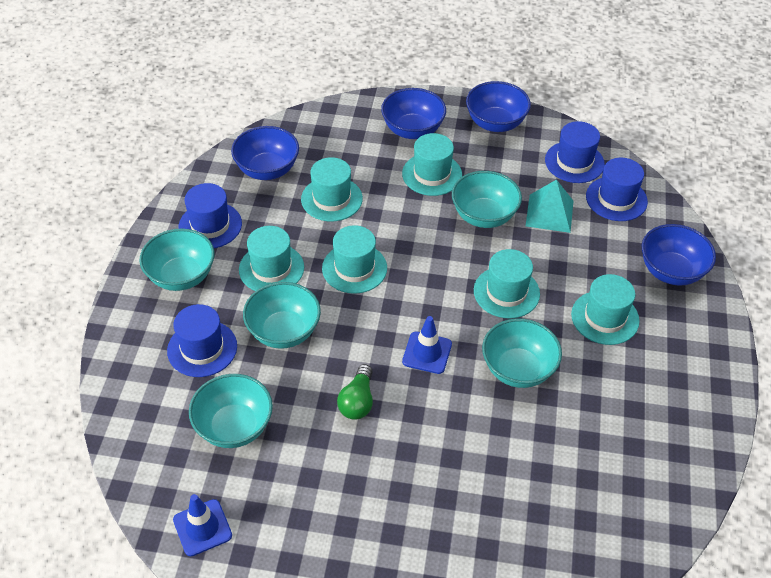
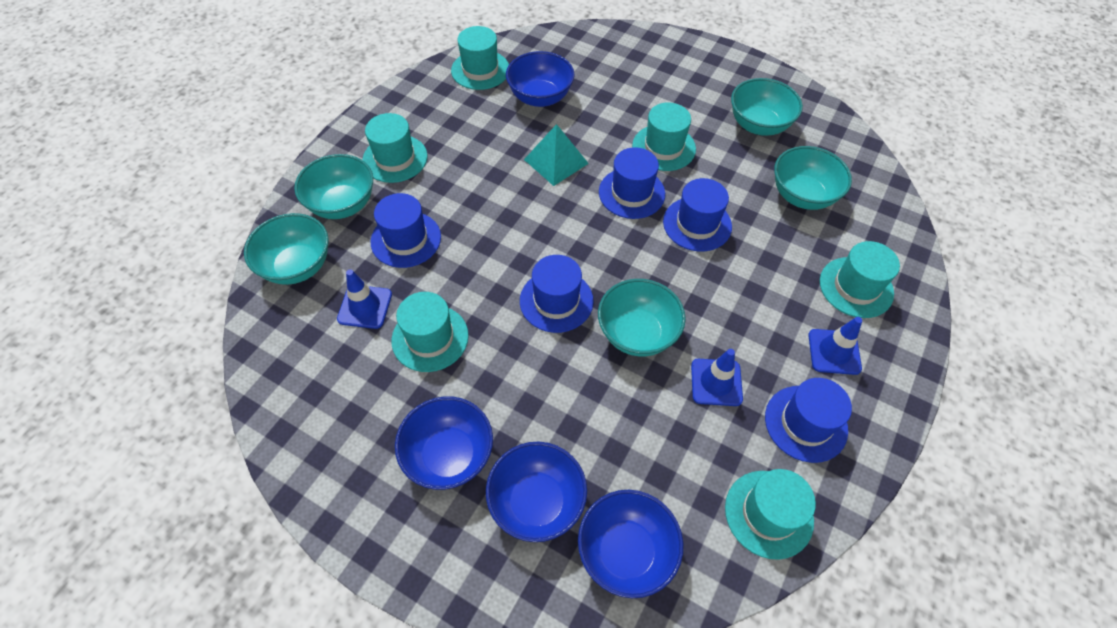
blue hat: 4 -> 5
blue traffic cone: 2 -> 3
green light bulb: 1 -> 0

